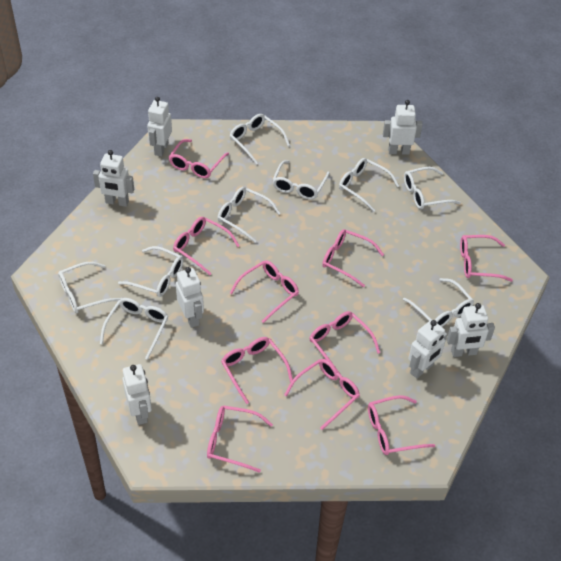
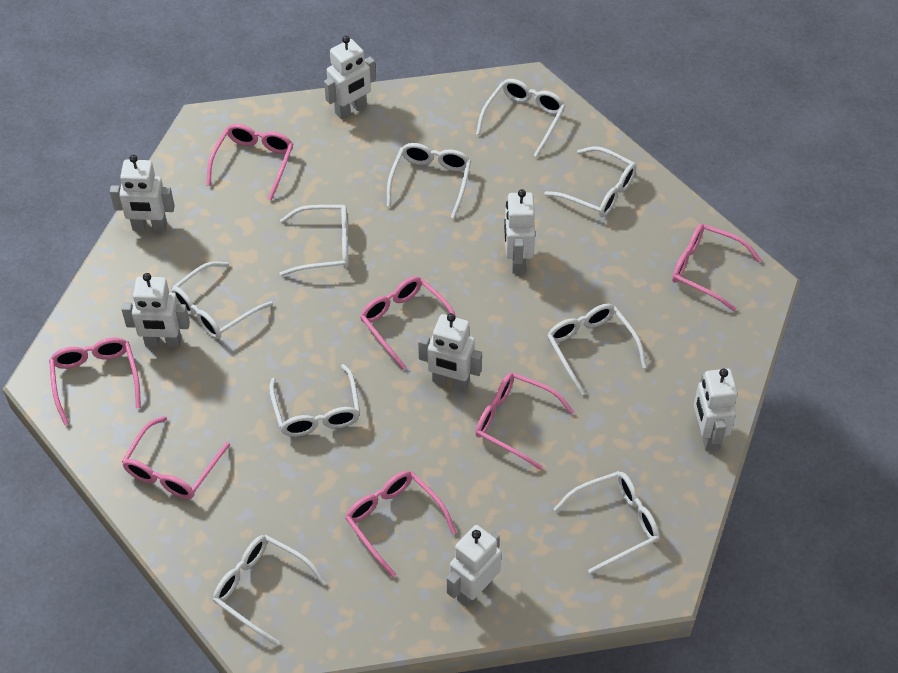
pink glasses: 10 -> 7

